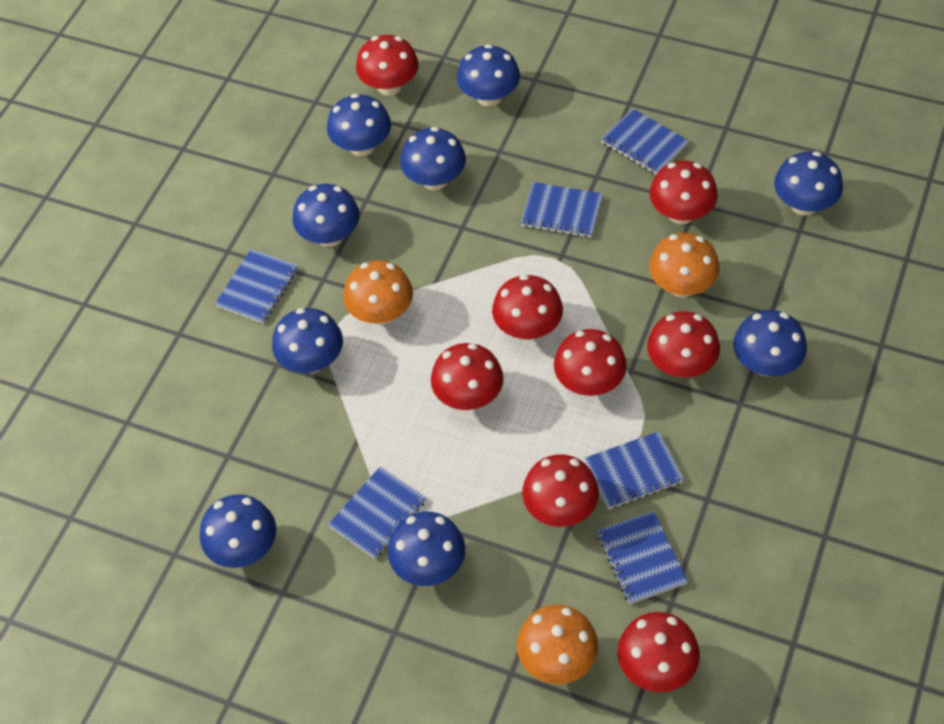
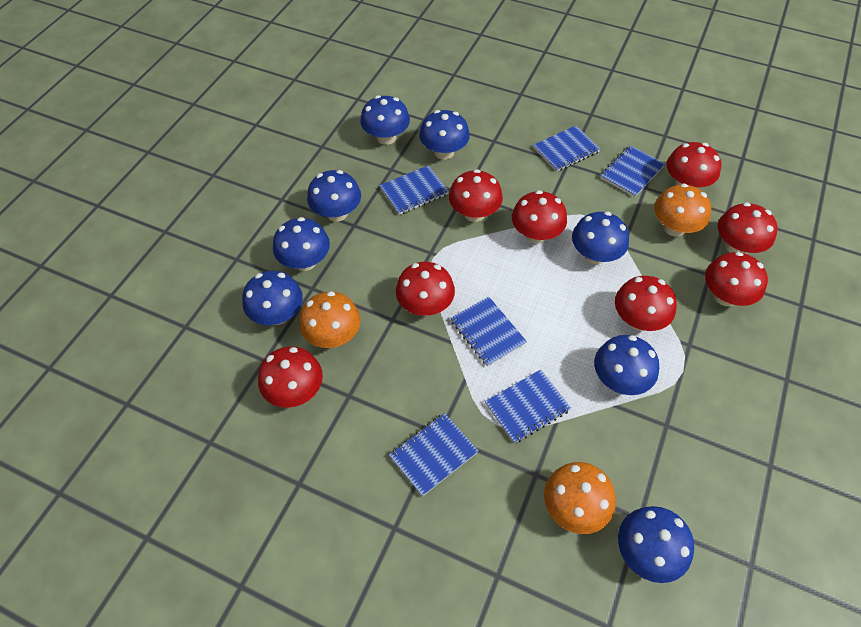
blue mushroom: 9 -> 8

